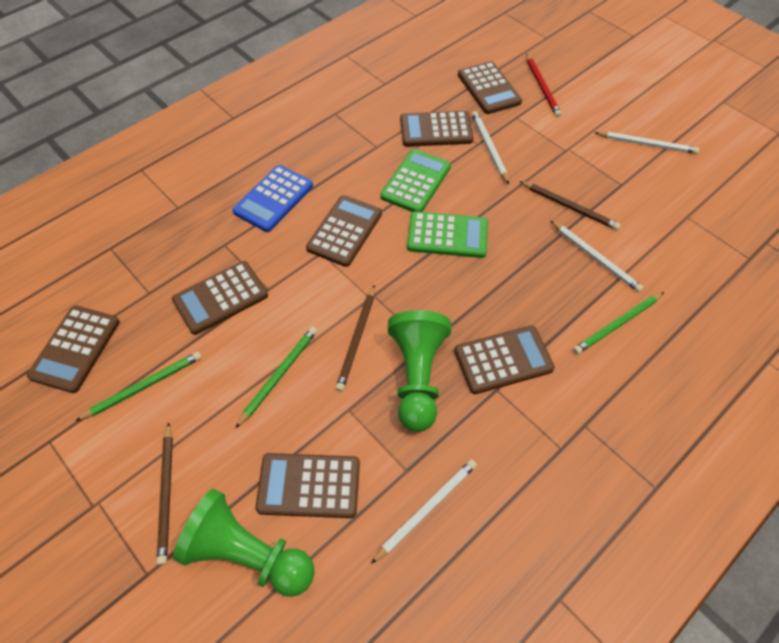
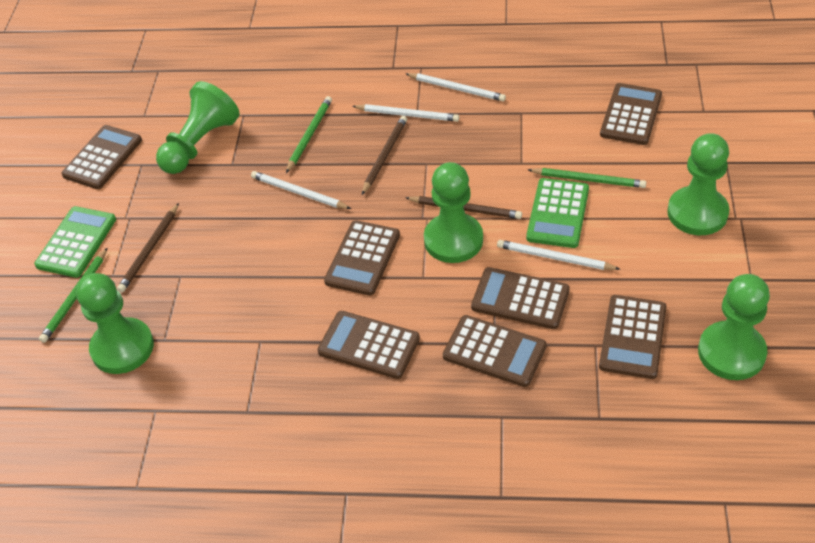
blue calculator: 1 -> 0
green pawn: 2 -> 5
red pencil: 1 -> 0

